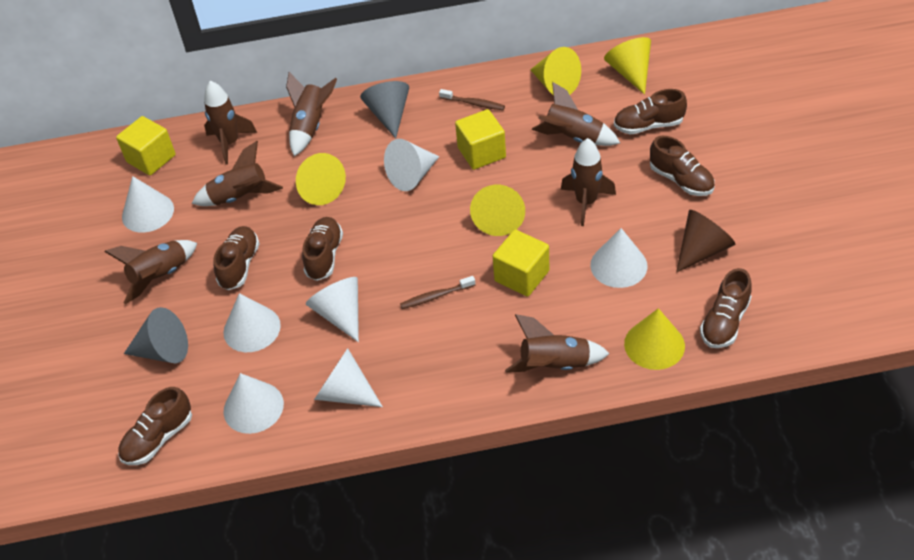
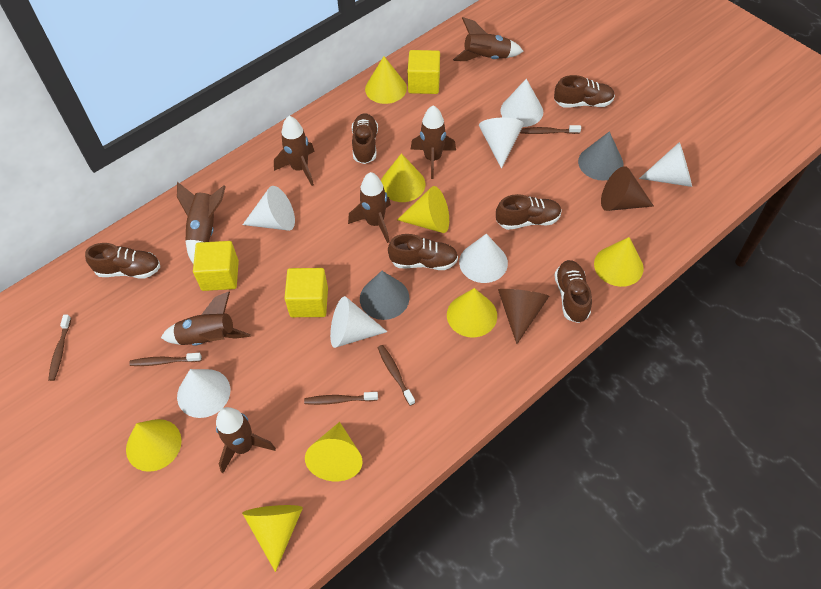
brown cone: 1 -> 2
brown toothbrush: 2 -> 5
yellow cone: 5 -> 8

